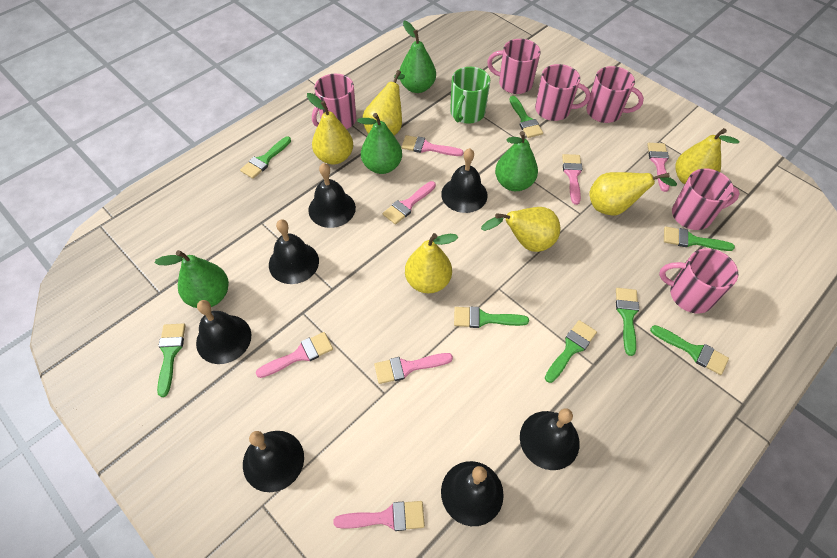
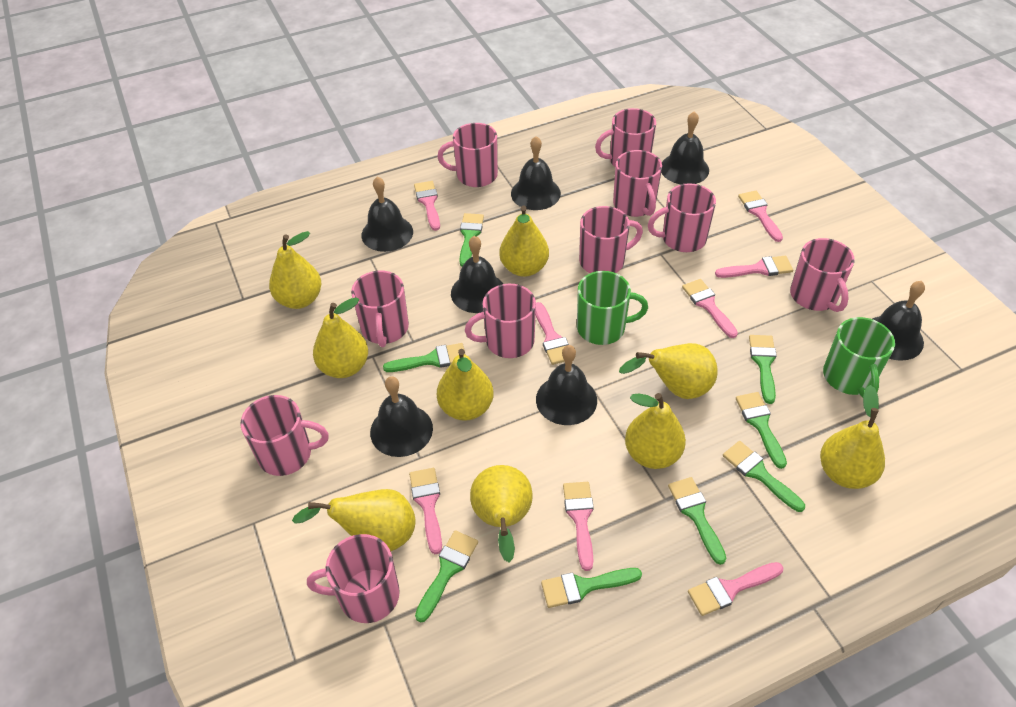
green mug: 1 -> 2
green pear: 4 -> 0
pink brush: 7 -> 8
pink mug: 6 -> 10
yellow pear: 6 -> 9

